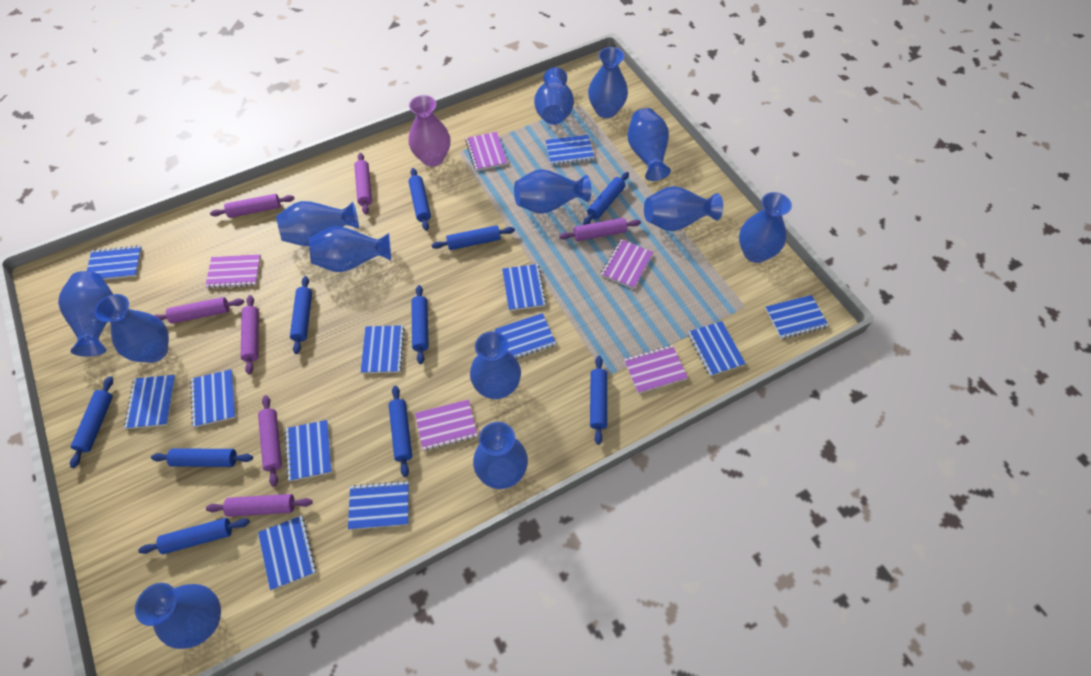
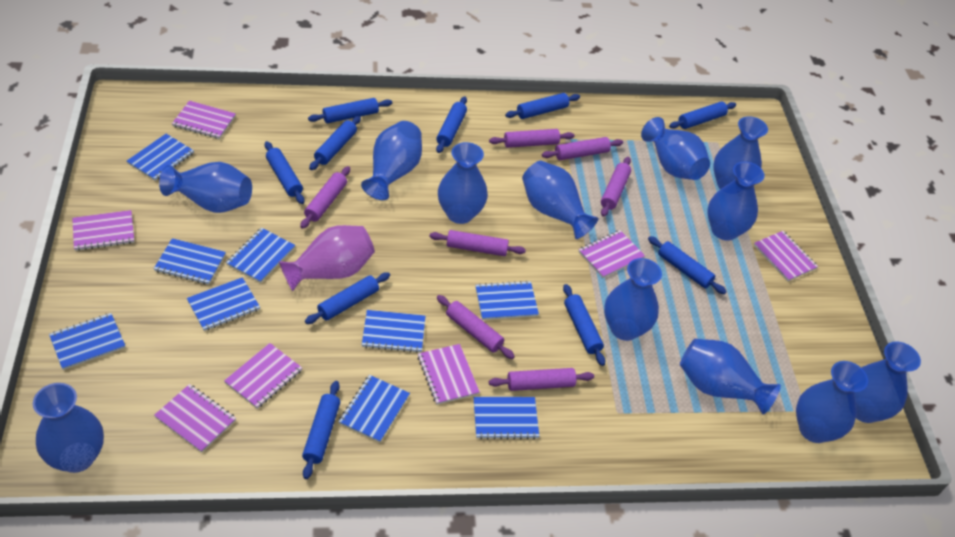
blue notebook: 12 -> 9
blue vase: 13 -> 12
purple notebook: 5 -> 7

